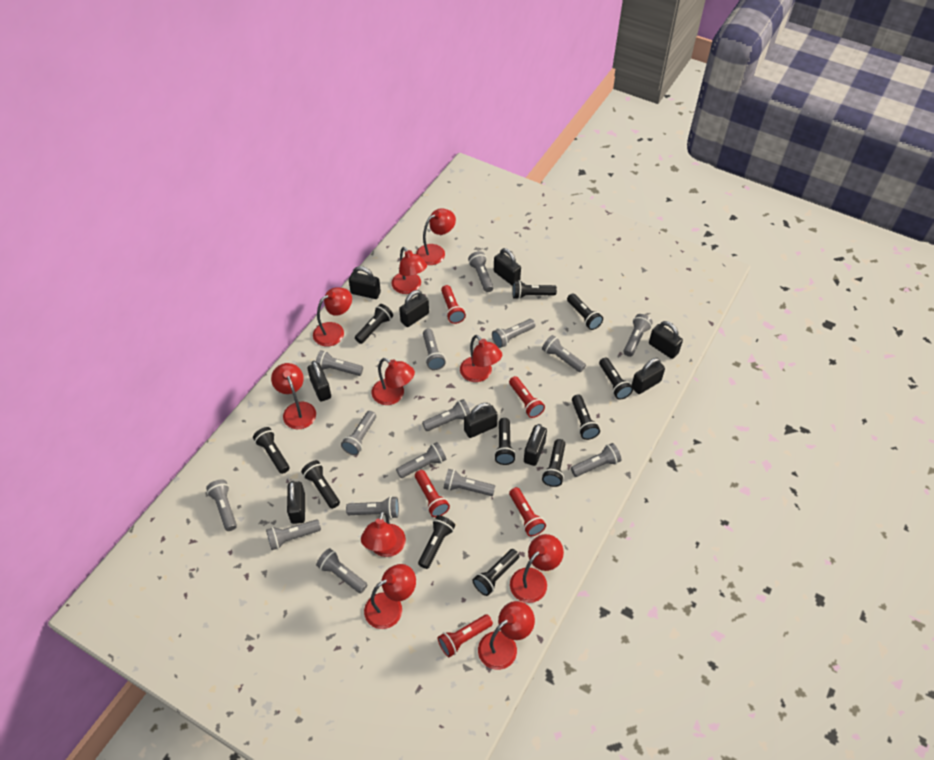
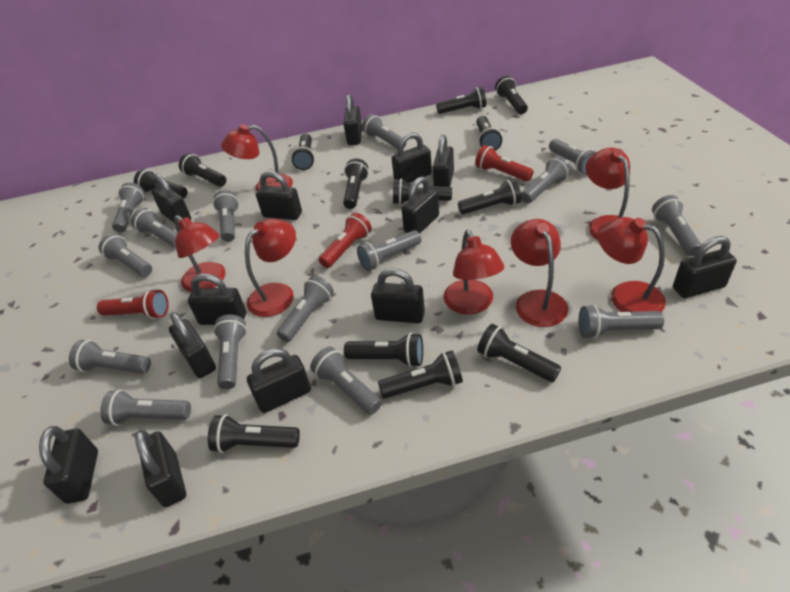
black flashlight: 11 -> 13
black padlock: 9 -> 13
red flashlight: 5 -> 3
red lamp: 10 -> 7

